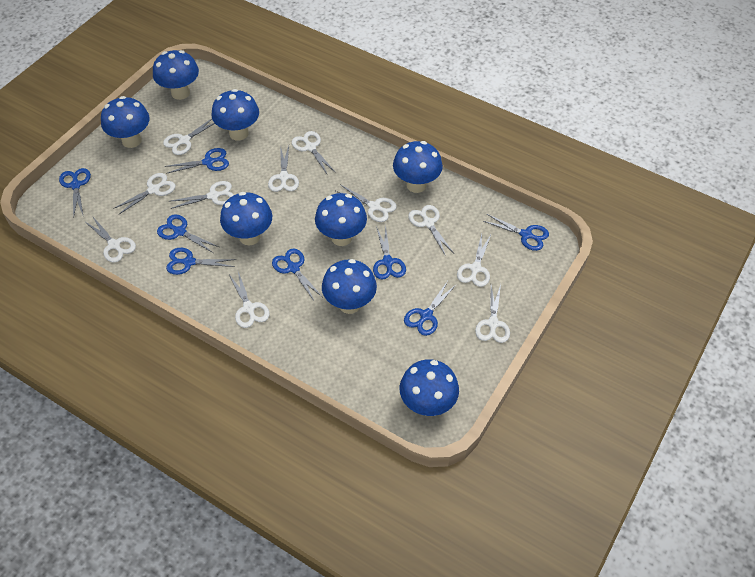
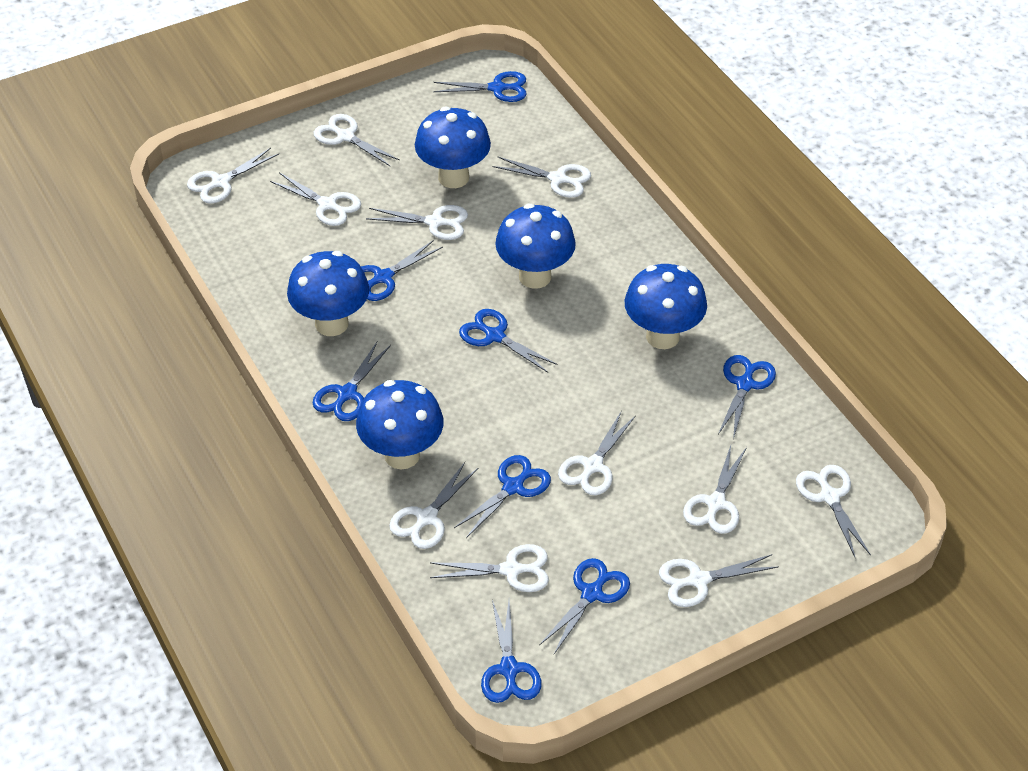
blue mushroom: 8 -> 5

